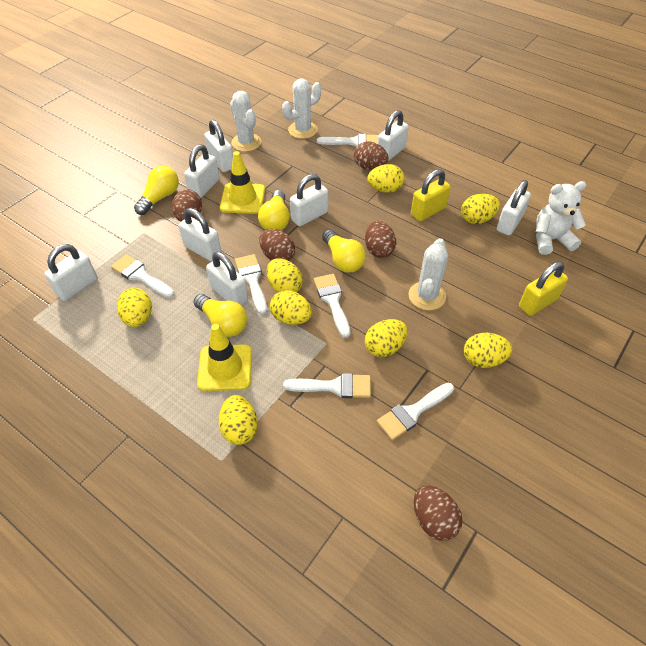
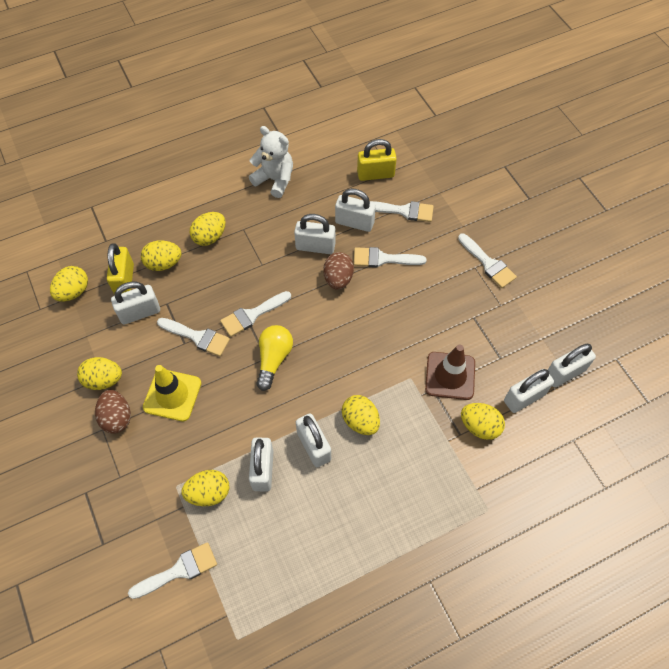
brown egg: 5 -> 2
brown traffic cone: 0 -> 1
white cactus: 3 -> 0
white padlock: 8 -> 7
yellow egg: 8 -> 7
yellow light bulb: 4 -> 1
yellow traffic cone: 2 -> 1

